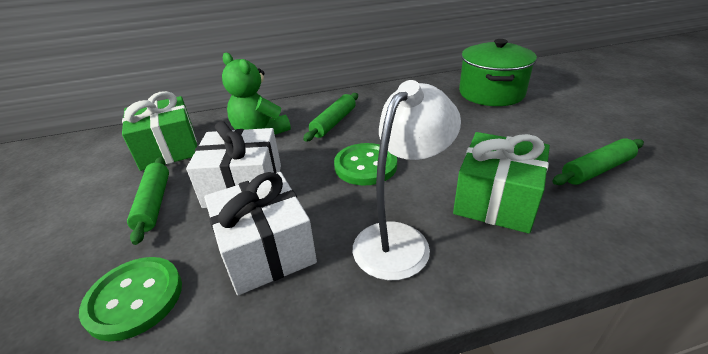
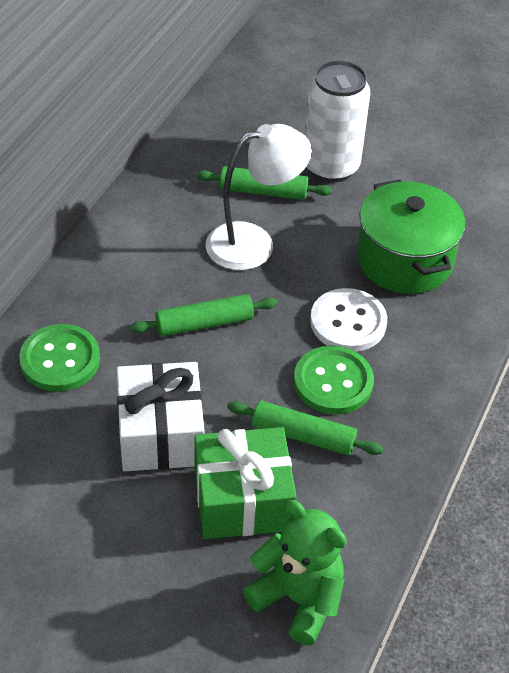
green gift: 2 -> 1
white button: 0 -> 1
white can: 0 -> 1
white gift: 2 -> 1

